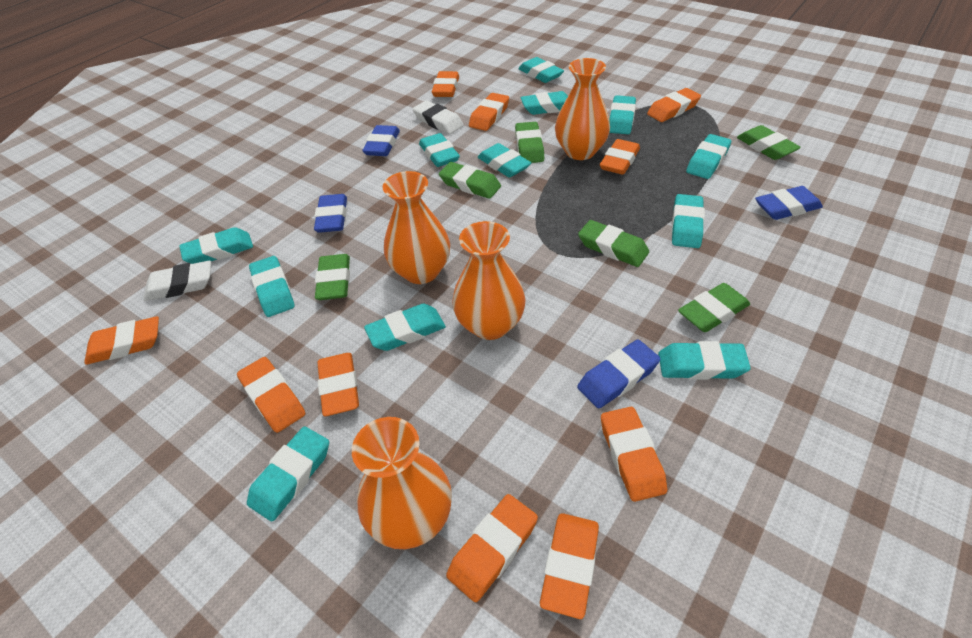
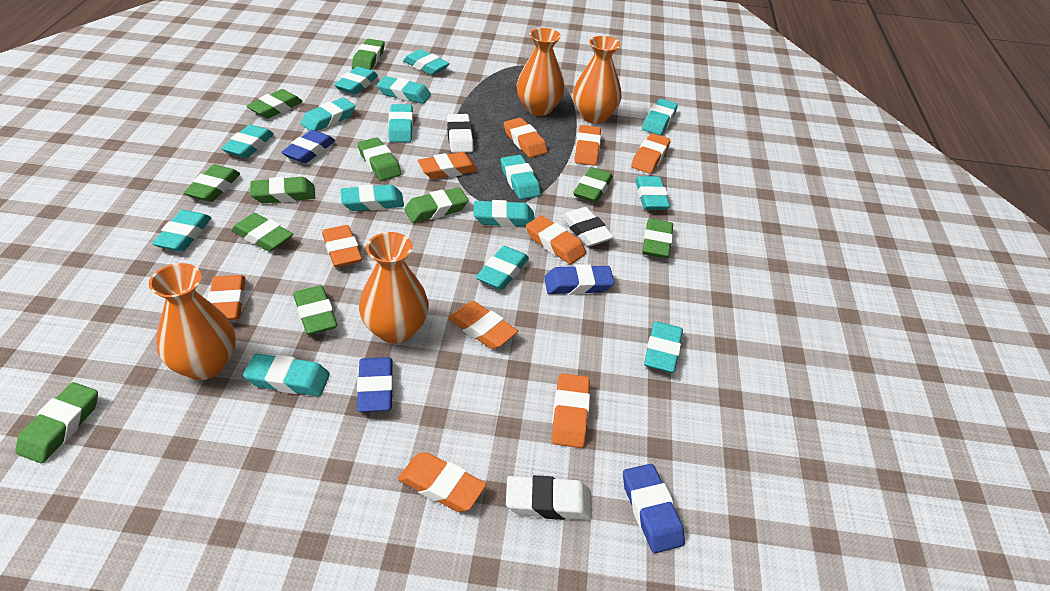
green eraser: 6 -> 11
turquoise eraser: 12 -> 15
white eraser: 2 -> 3

